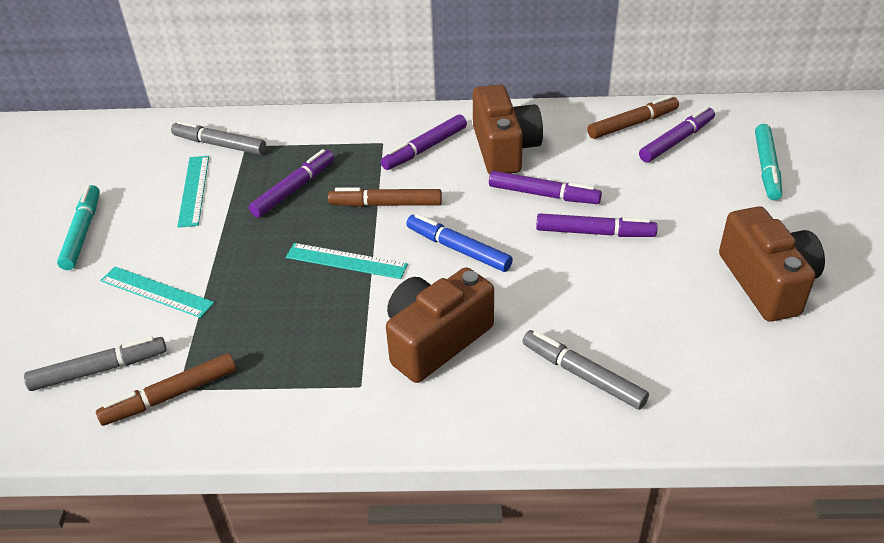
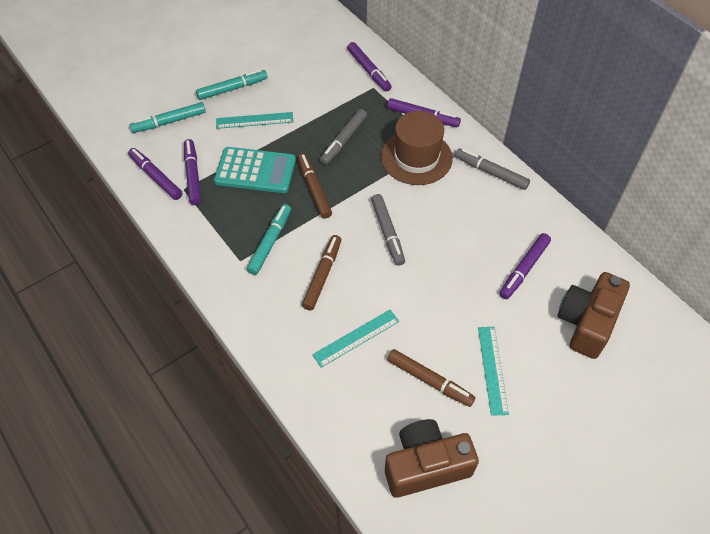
blue marker: 1 -> 0
brown camera: 3 -> 2
brown hat: 0 -> 1
turquoise calculator: 0 -> 1
turquoise marker: 2 -> 3

